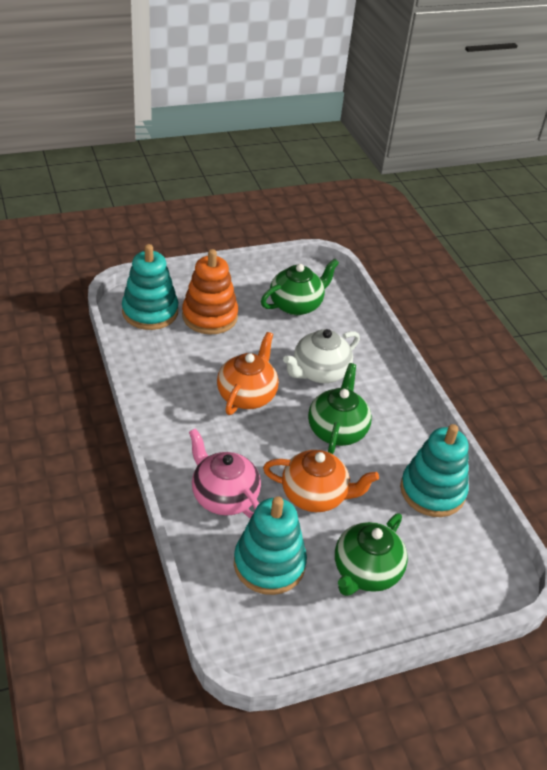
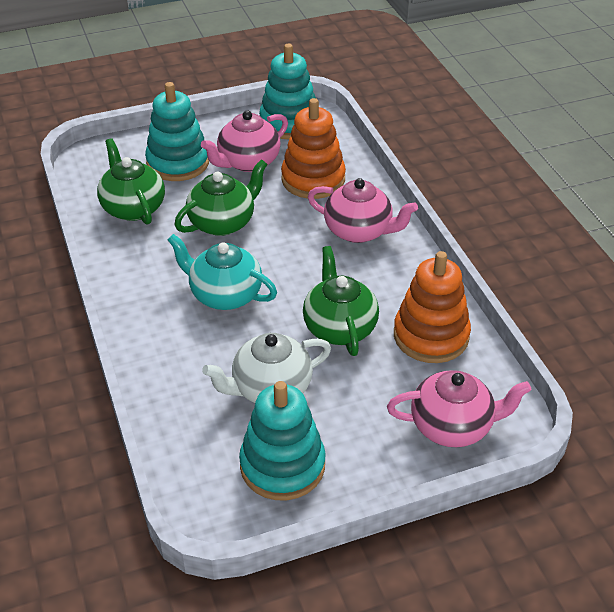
orange stacking toy: 1 -> 2
orange teapot: 2 -> 0
pink teapot: 1 -> 3
turquoise teapot: 0 -> 1

